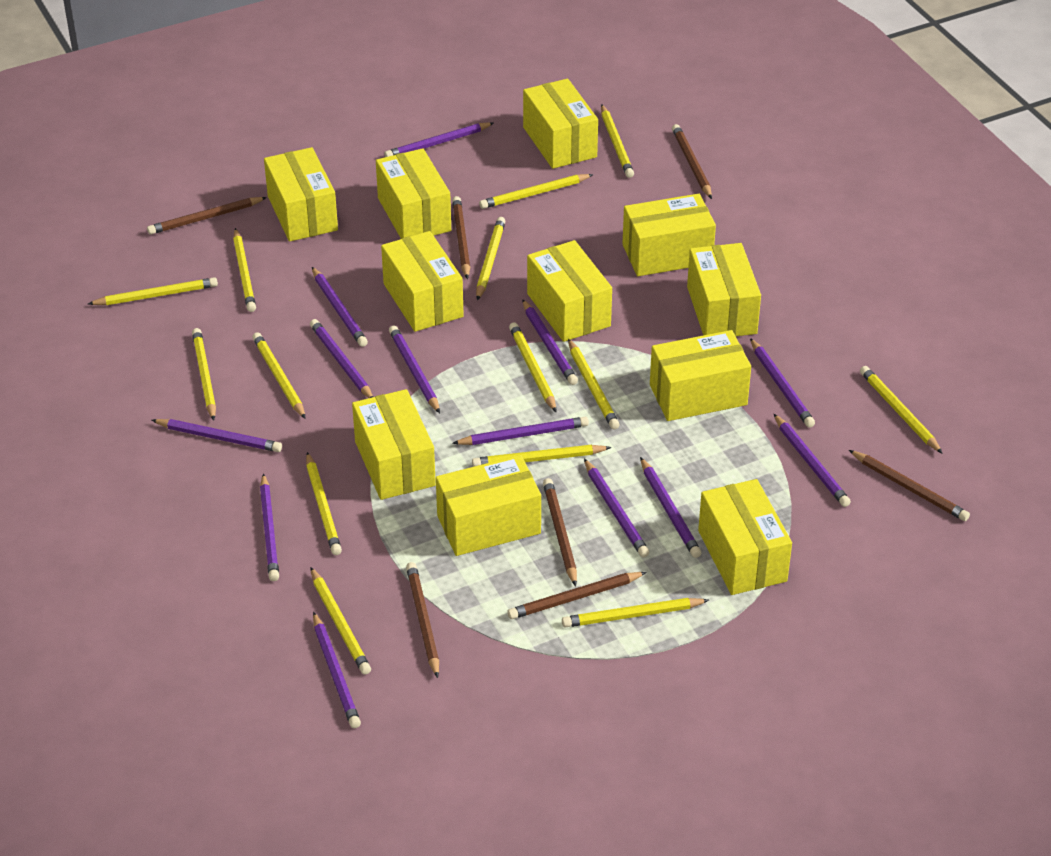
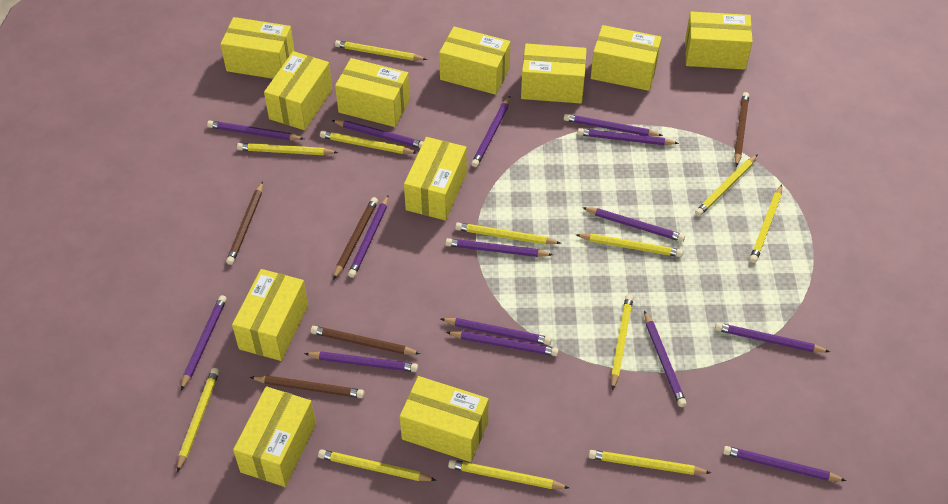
brown pencil: 7 -> 5
purple pencil: 13 -> 15
yellow pencil: 14 -> 12

